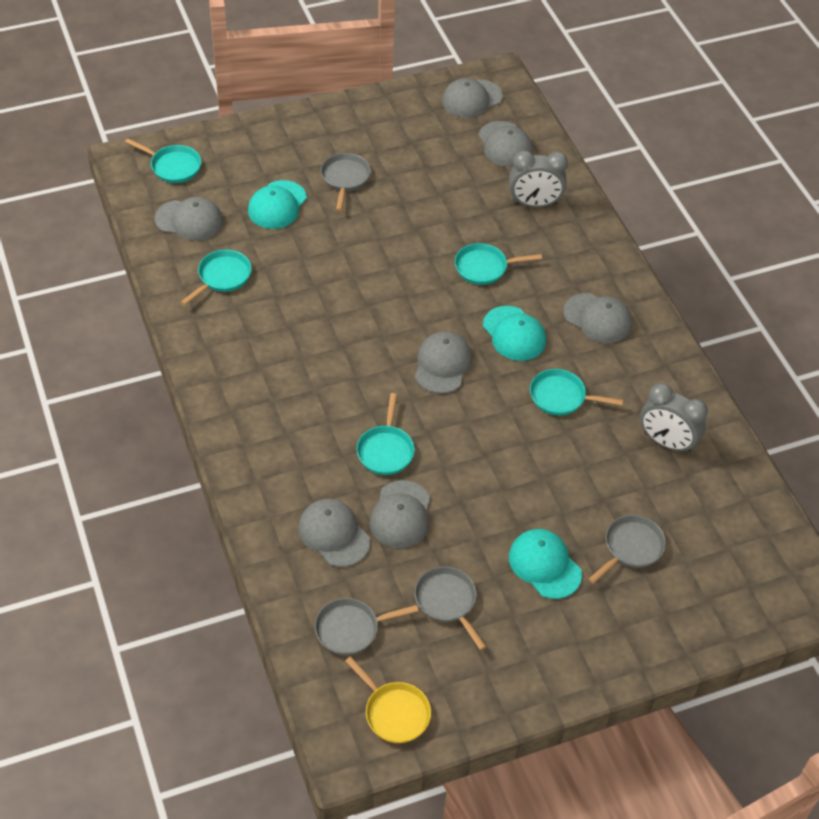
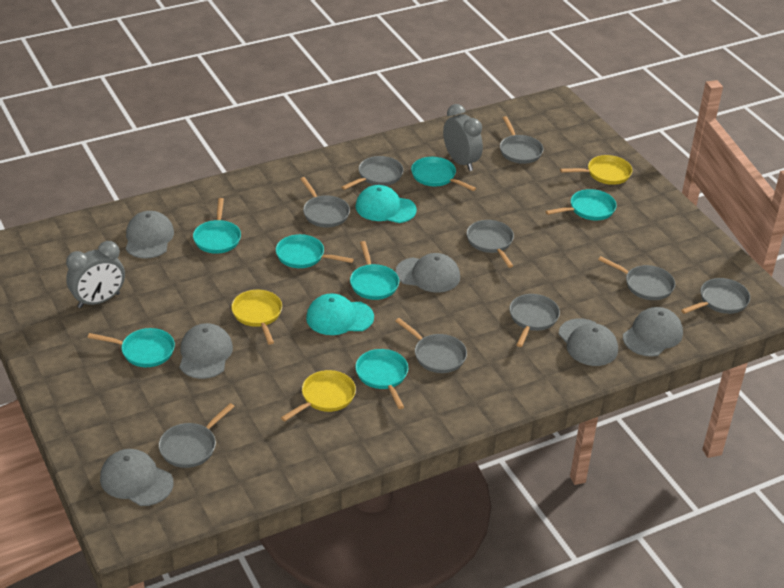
grey cap: 7 -> 6
grey pan: 4 -> 9
turquoise cap: 3 -> 2
turquoise pan: 5 -> 7
yellow pan: 1 -> 3

